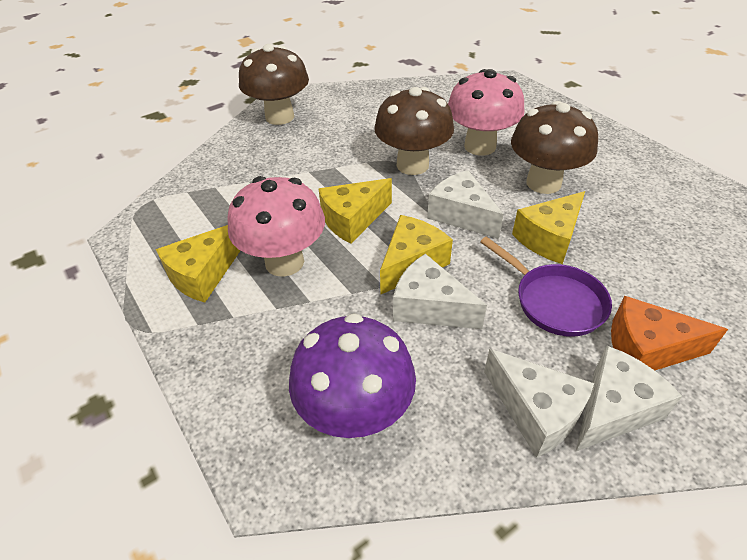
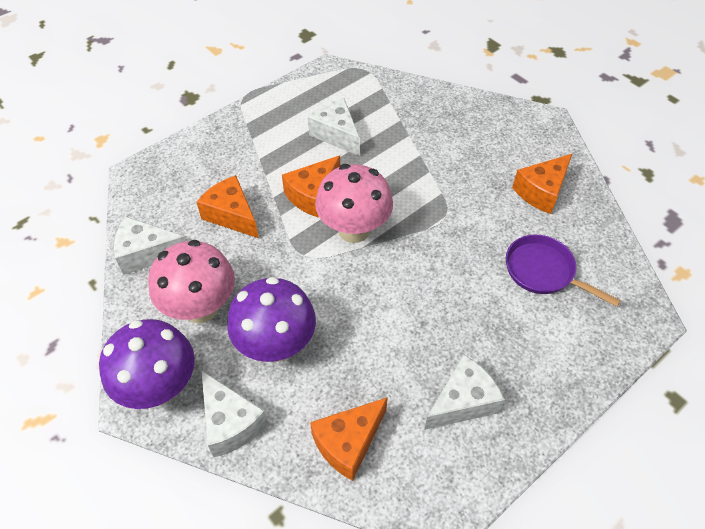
brown mushroom: 3 -> 0
orange cheese: 1 -> 4
purple mushroom: 1 -> 2
yellow cheese: 4 -> 0

